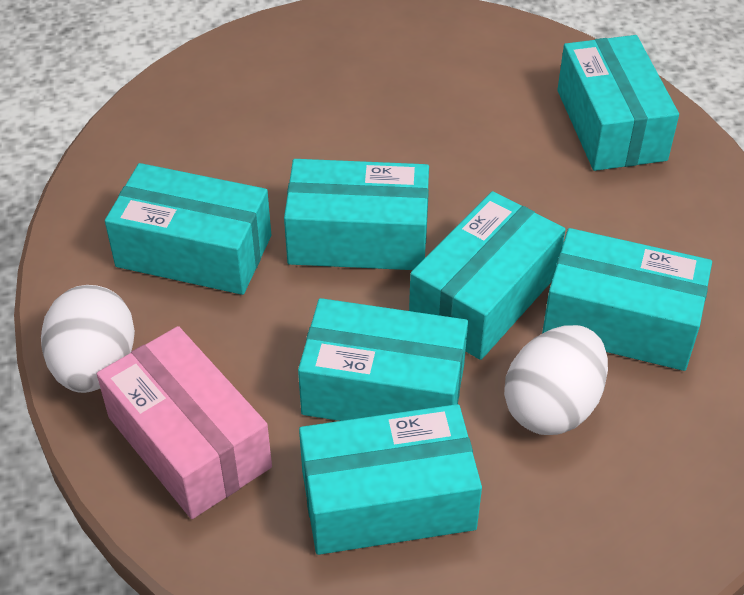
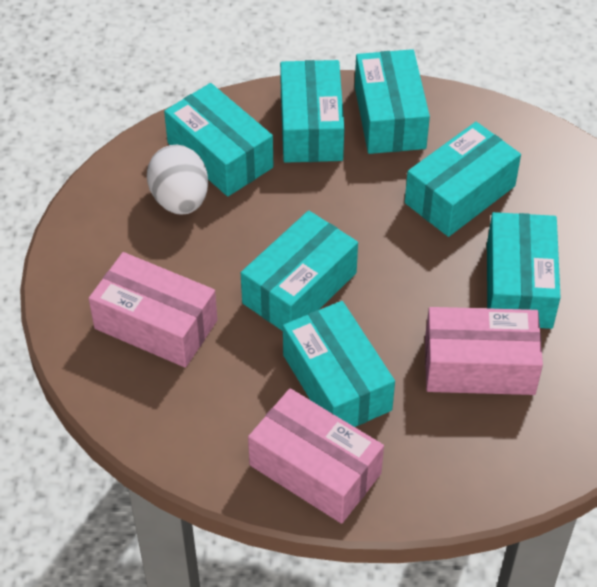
pink box: 1 -> 3
white egg: 2 -> 1

